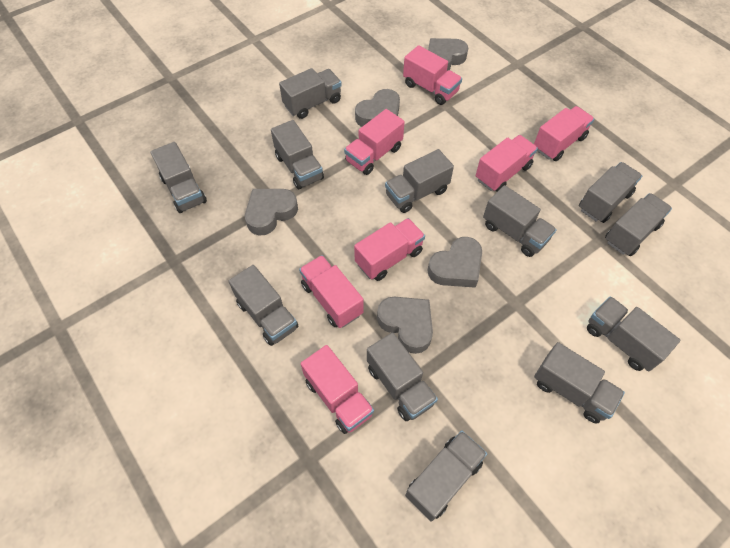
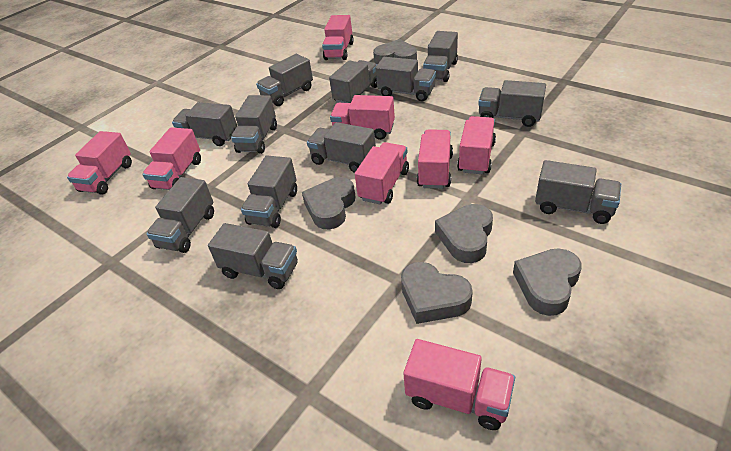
pink truck: 7 -> 8

